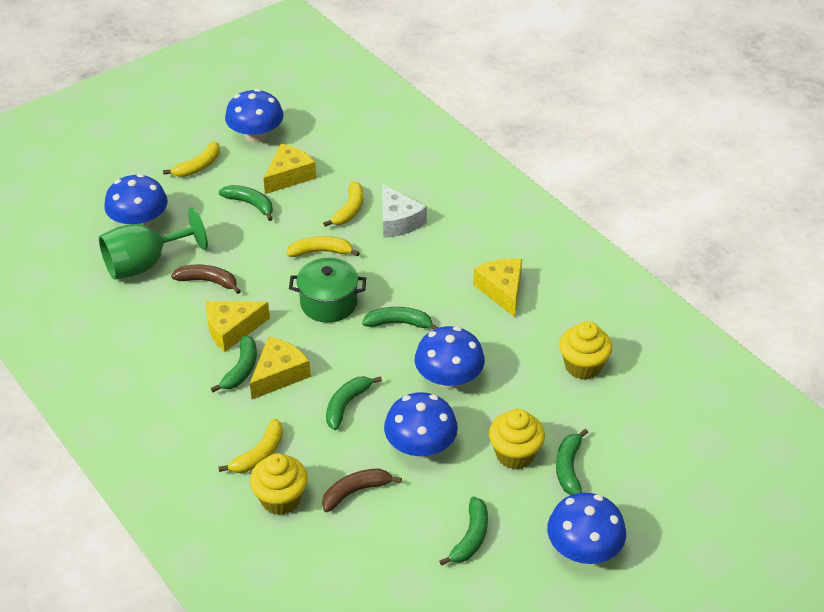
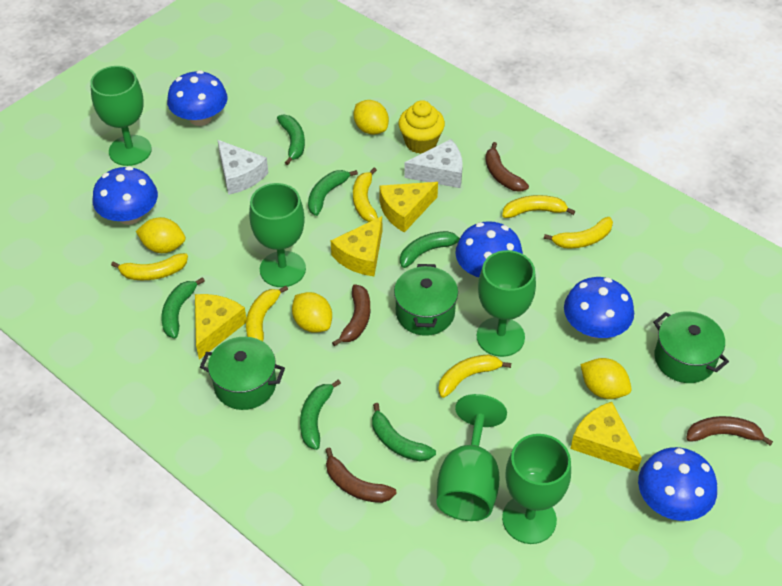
brown banana: 2 -> 4
green goblet: 1 -> 5
green pot: 1 -> 3
white cheese: 1 -> 2
yellow banana: 4 -> 6
yellow cupcake: 3 -> 1
yellow lemon: 0 -> 4

